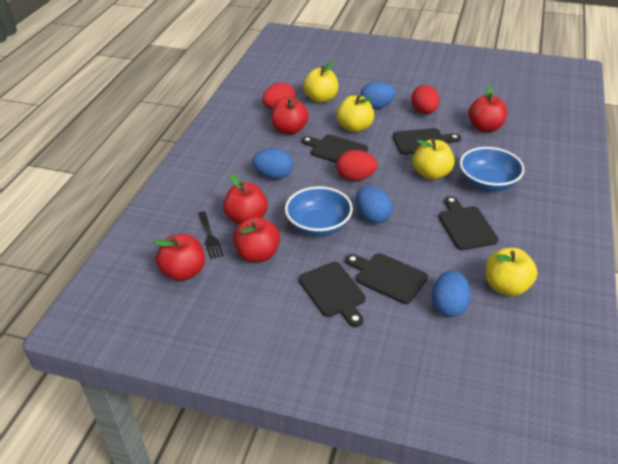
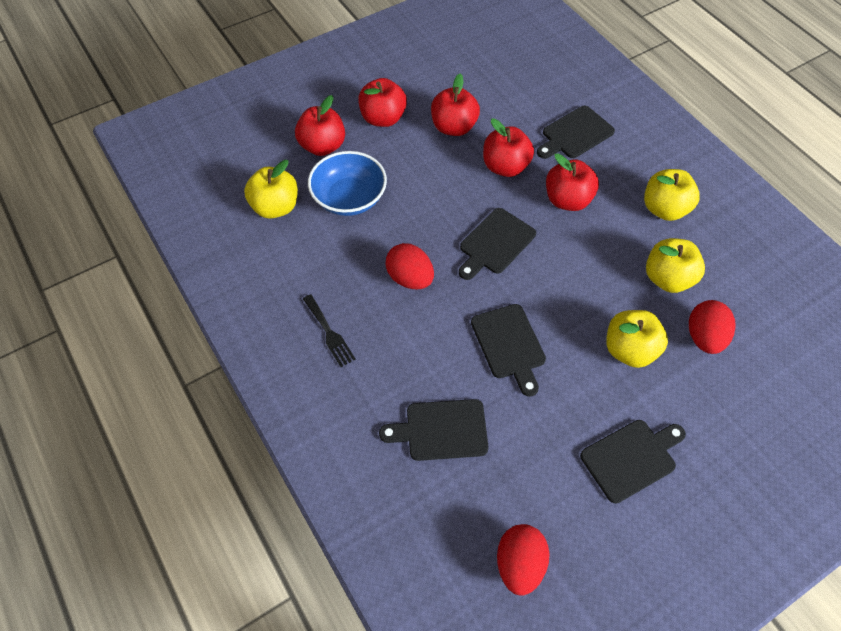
blue bowl: 2 -> 1
blue egg: 4 -> 0

